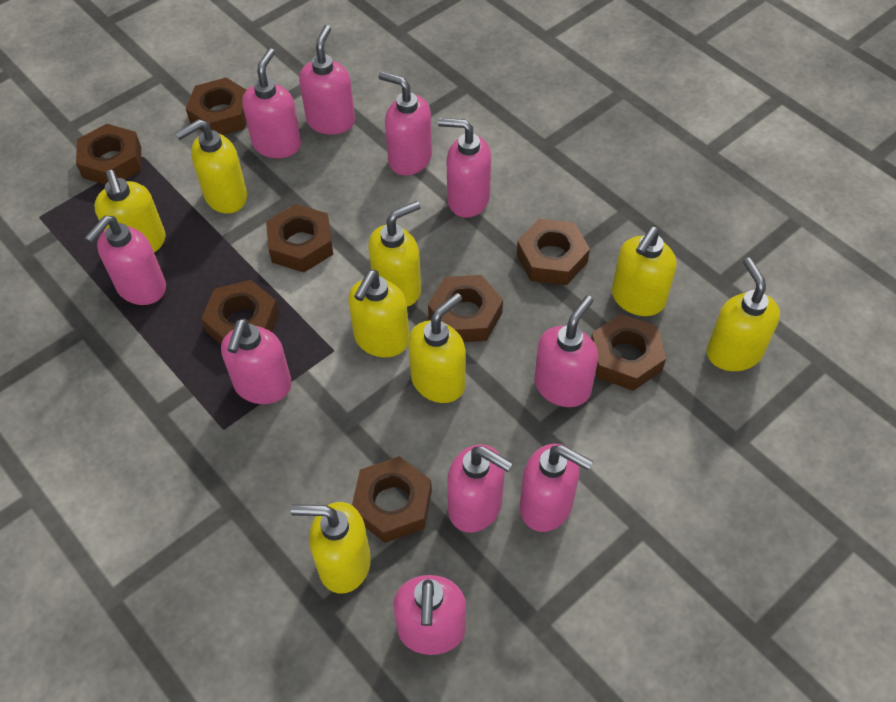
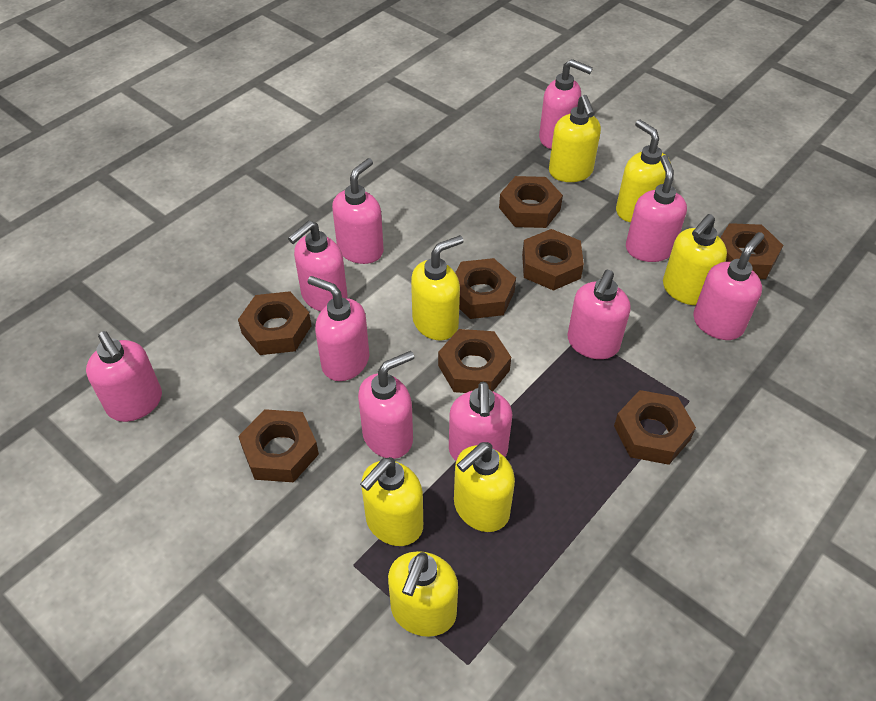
yellow soap dispenser: 8 -> 7

